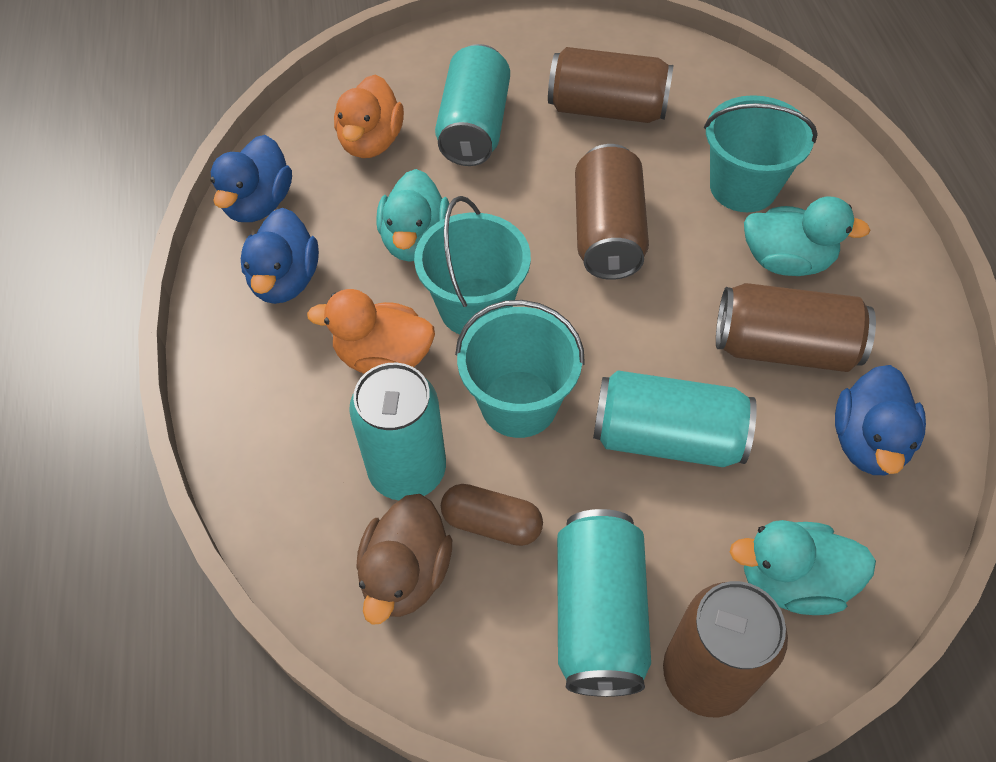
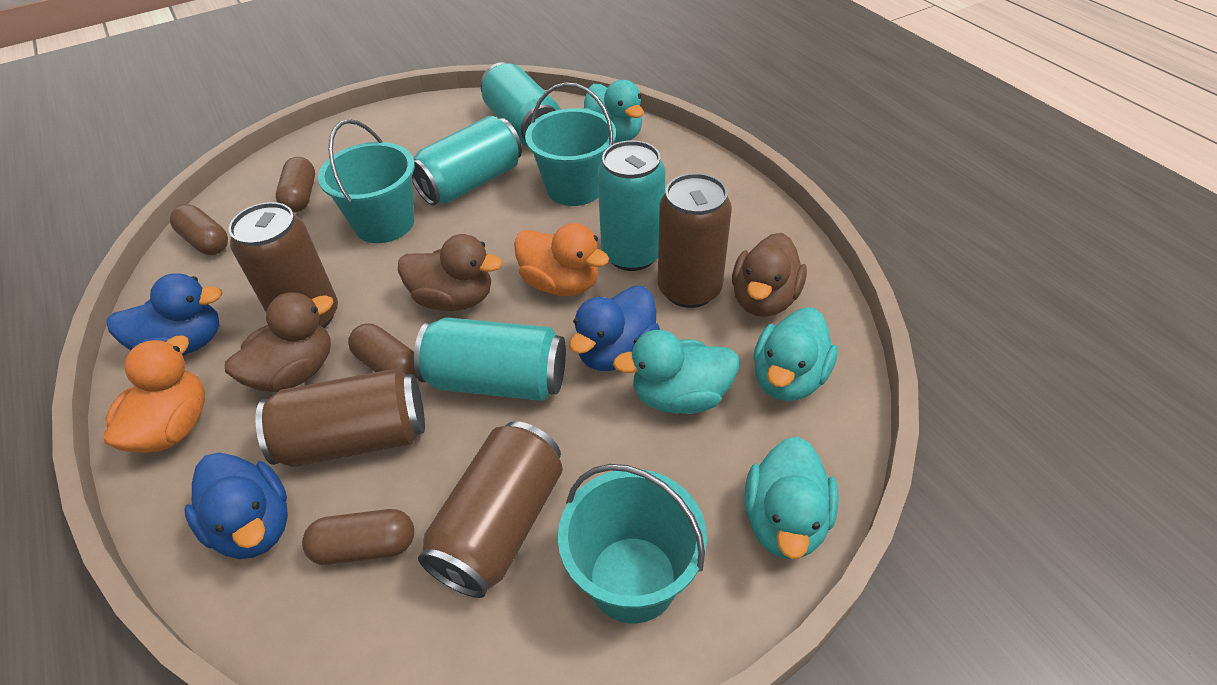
brown capsule: 1 -> 4
brown duck: 1 -> 3
turquoise duck: 3 -> 4

